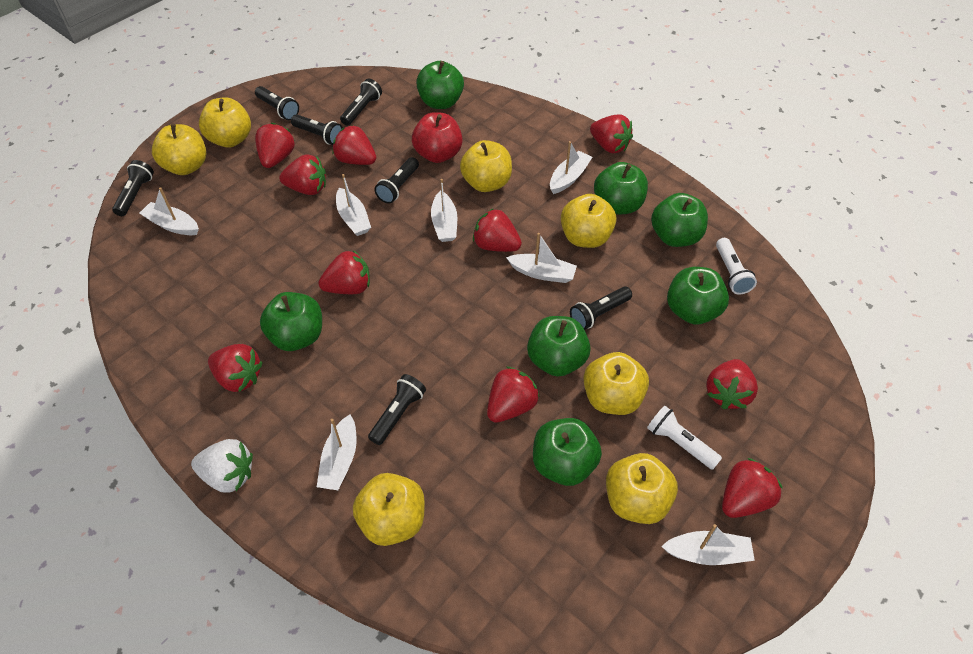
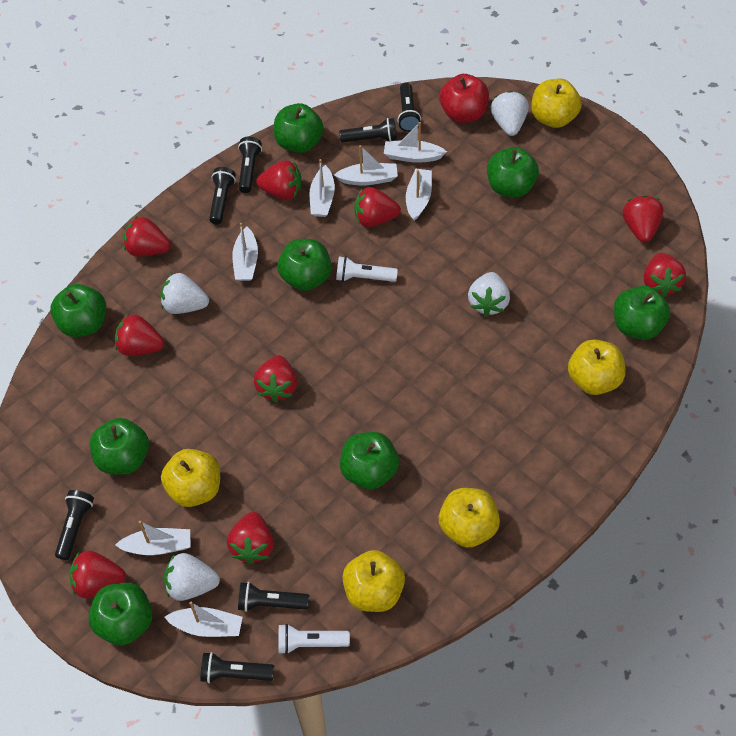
green apple: 7 -> 8
red strawberry: 10 -> 9
white strawberry: 1 -> 4
yellow apple: 7 -> 5

